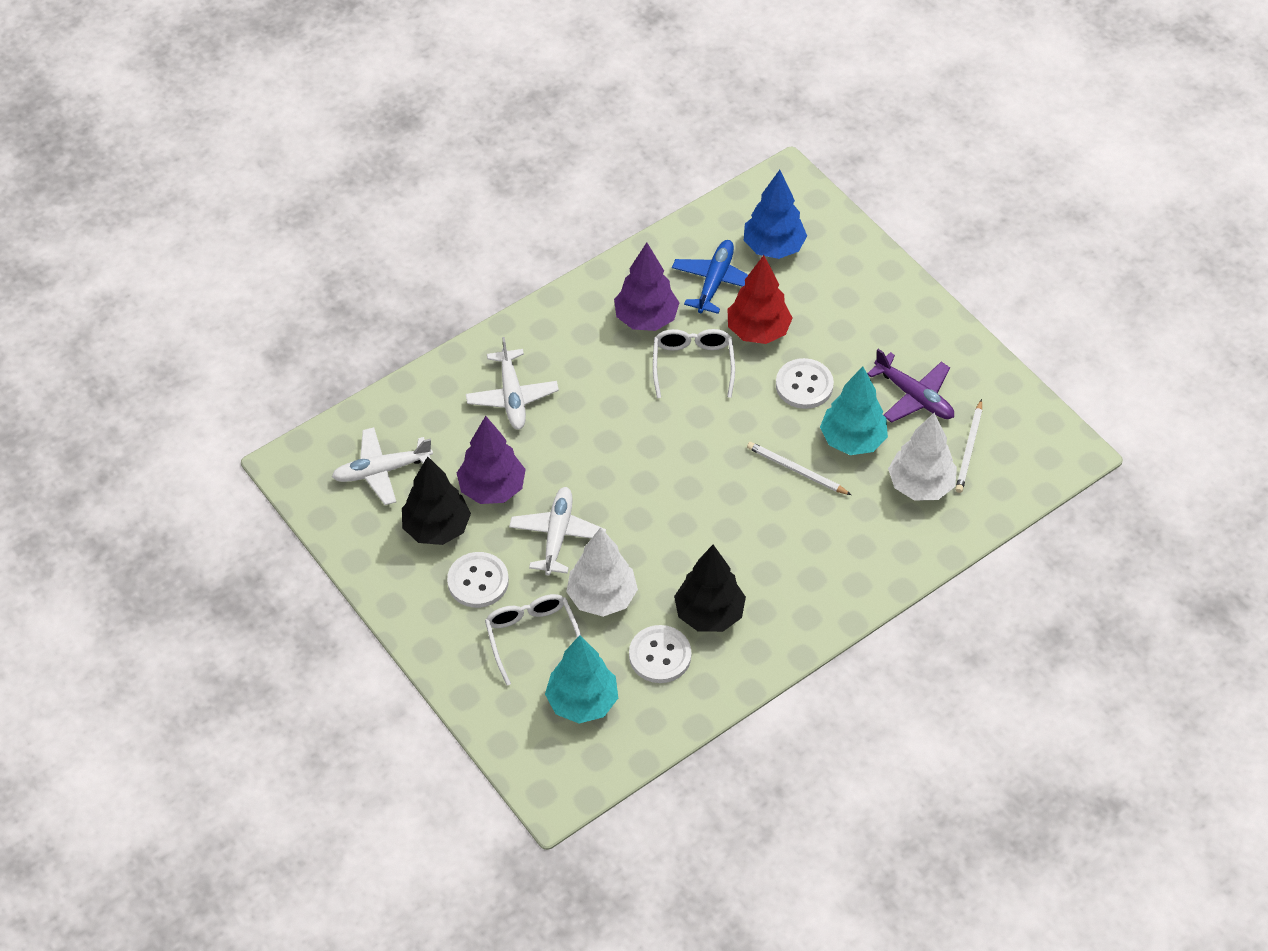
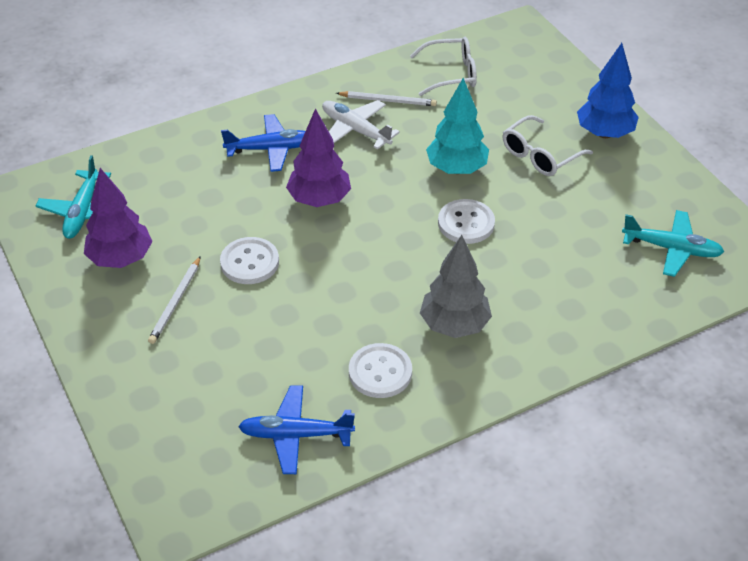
black tree: 2 -> 0
blue plane: 1 -> 2
grey tree: 0 -> 1
purple plane: 1 -> 0
red tree: 1 -> 0
turquoise plane: 0 -> 2
turquoise tree: 2 -> 1
white plane: 3 -> 1
white tree: 2 -> 0

